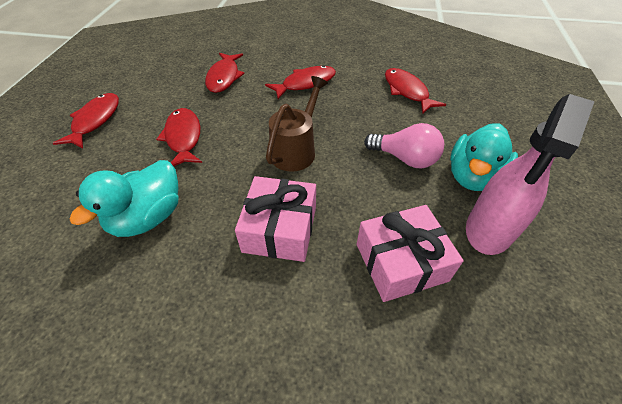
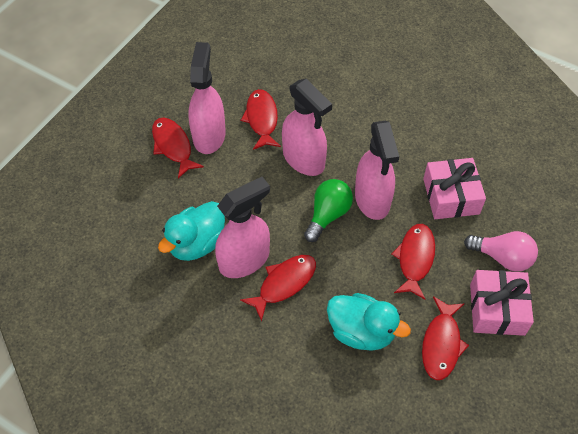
brown watering can: 1 -> 0
green light bulb: 0 -> 1
pink spray bottle: 1 -> 4

